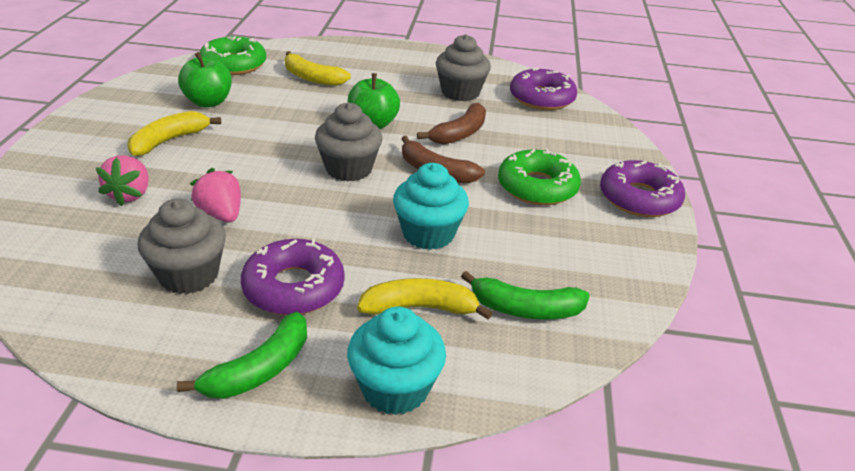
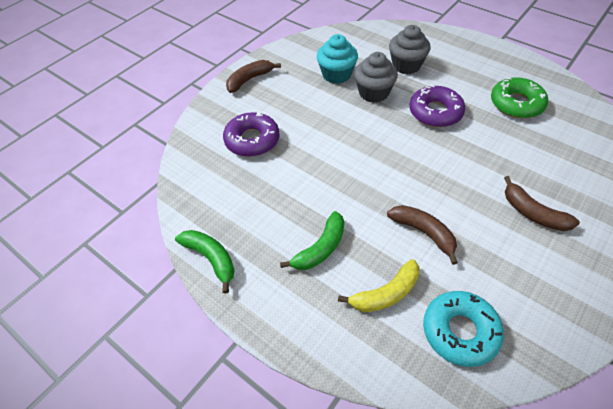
brown banana: 2 -> 3
green apple: 2 -> 0
green donut: 2 -> 1
grey cupcake: 3 -> 2
pink strawberry: 2 -> 0
purple donut: 3 -> 2
turquoise cupcake: 2 -> 1
turquoise donut: 0 -> 1
yellow banana: 3 -> 1

